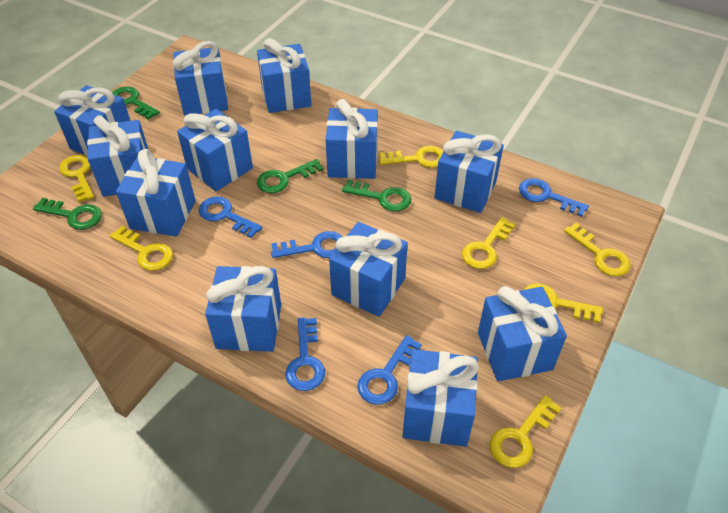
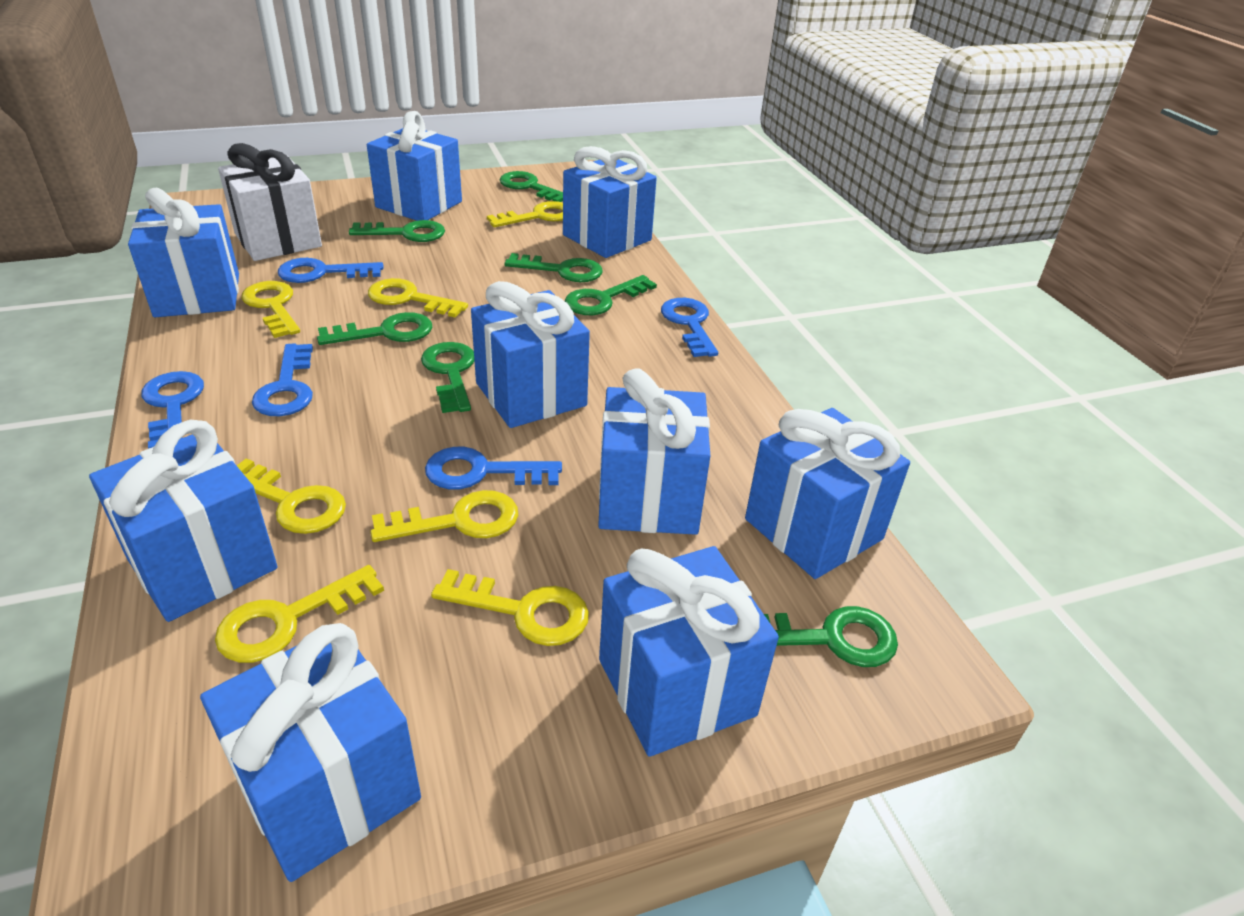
blue gift: 12 -> 9
green key: 4 -> 7
white gift: 0 -> 1

